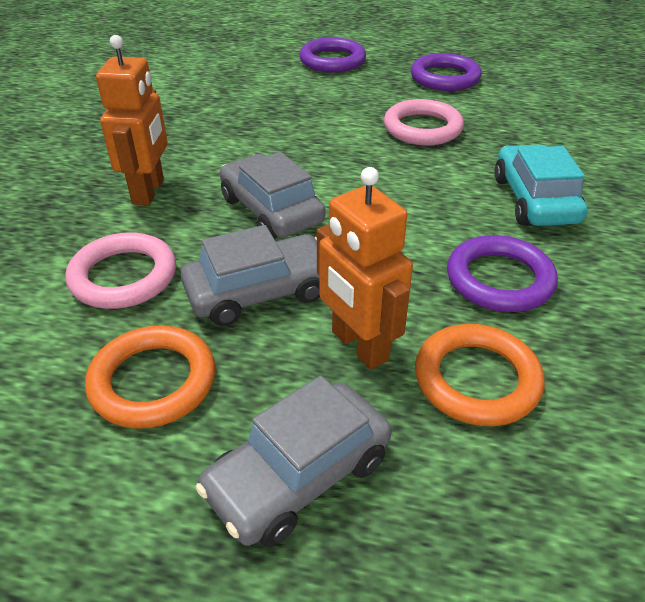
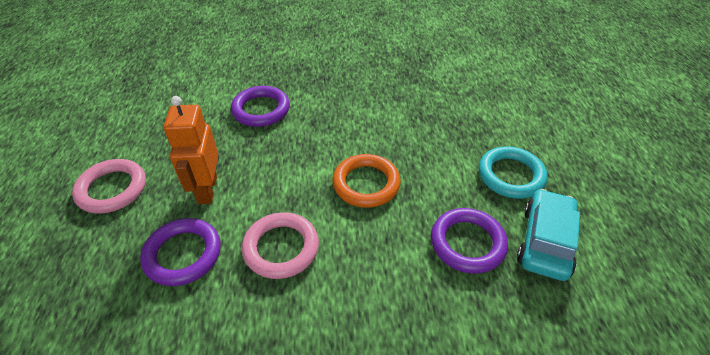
grey car: 3 -> 0
orange ring: 2 -> 1
orange robot: 2 -> 1
turquoise ring: 0 -> 1

